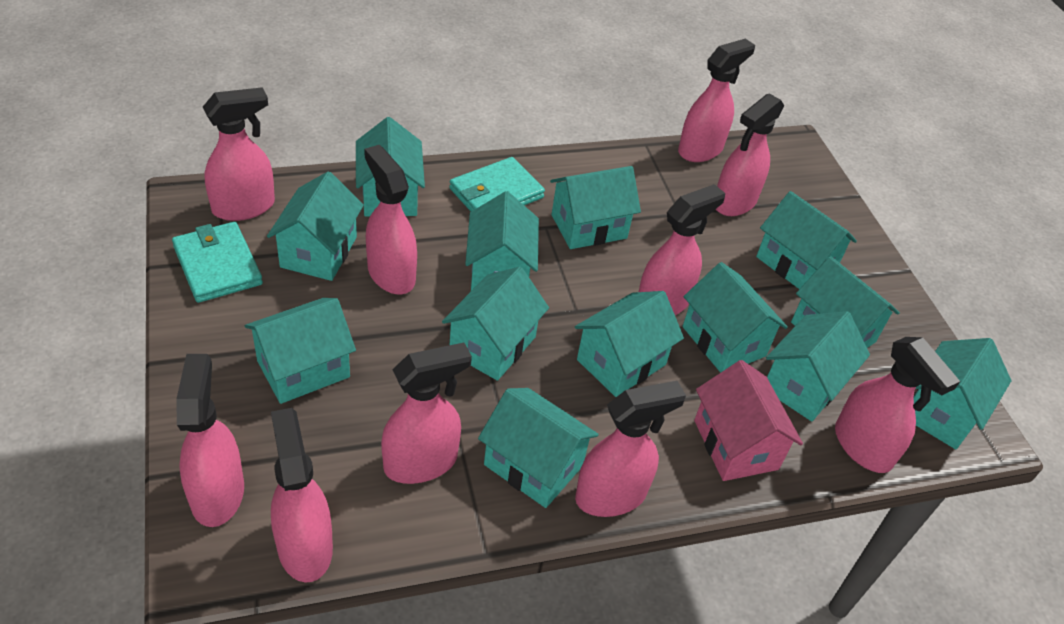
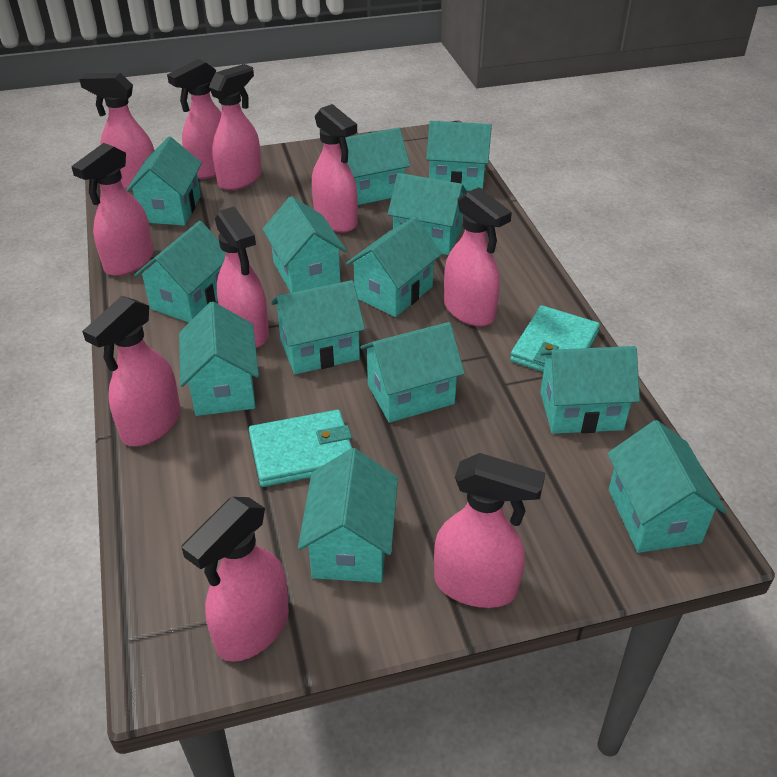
pink house: 1 -> 0

